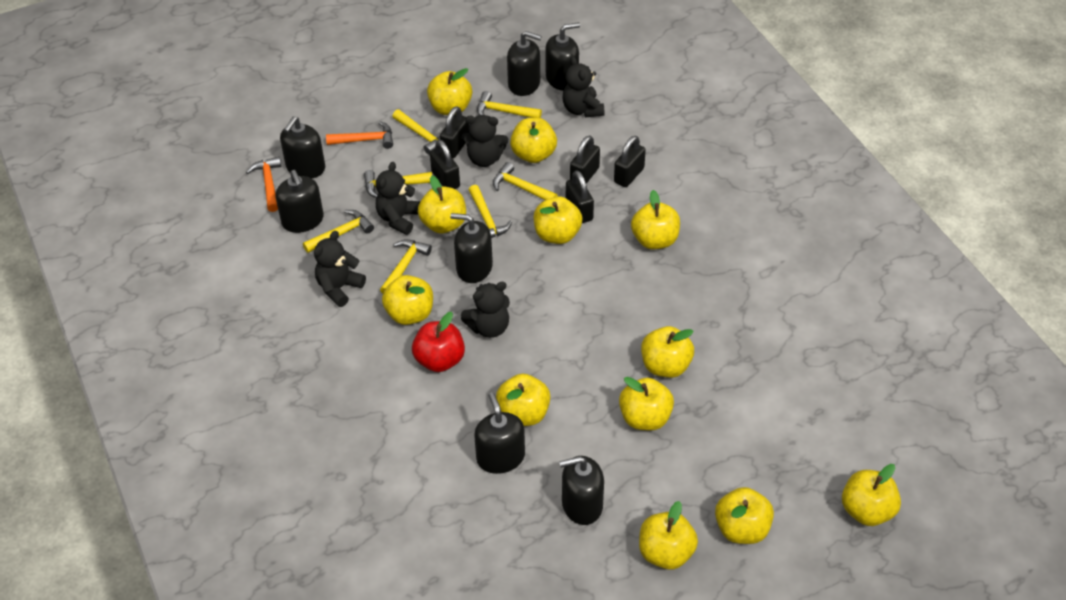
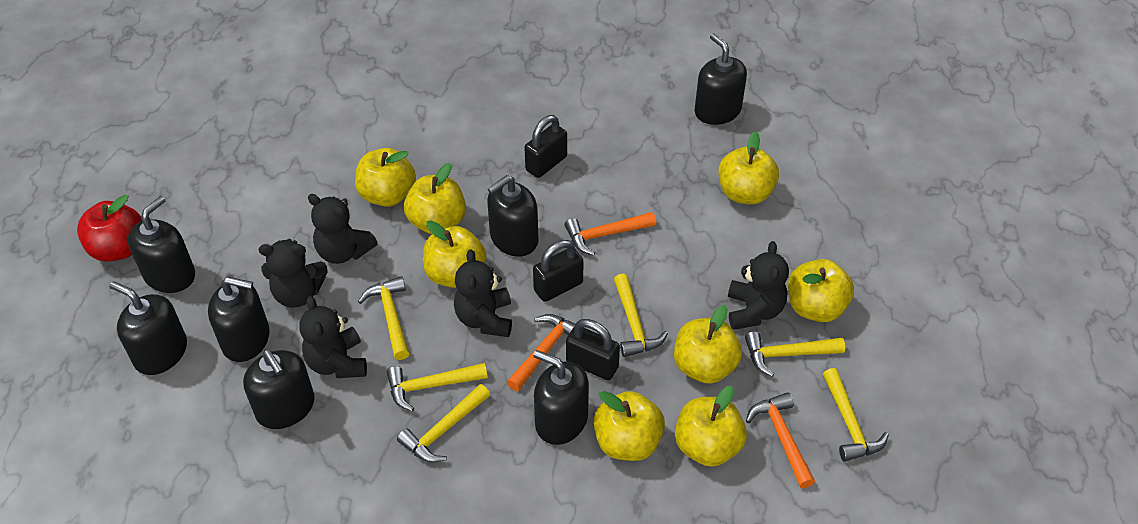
black padlock: 5 -> 3
orange hammer: 2 -> 3
yellow apple: 12 -> 8
yellow hammer: 7 -> 6

